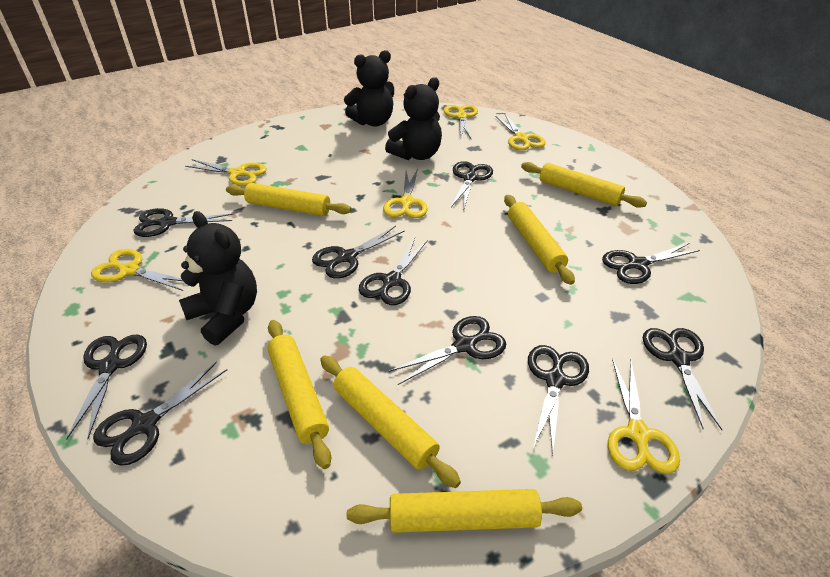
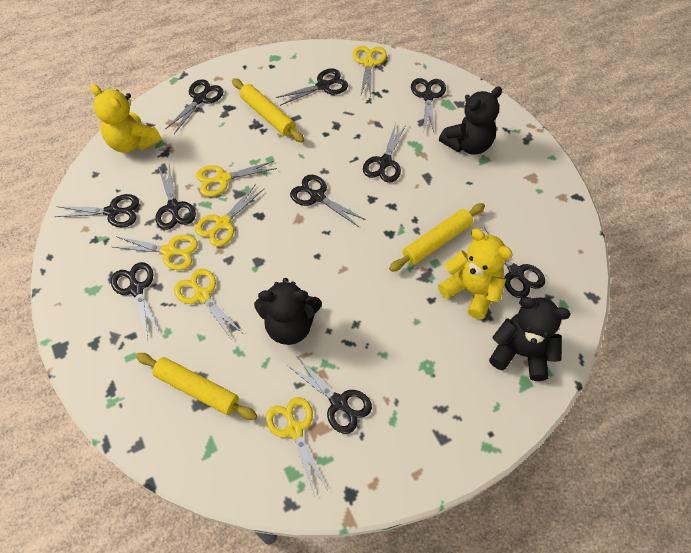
yellow rolling pin: 6 -> 3
yellow teddy bear: 0 -> 2

